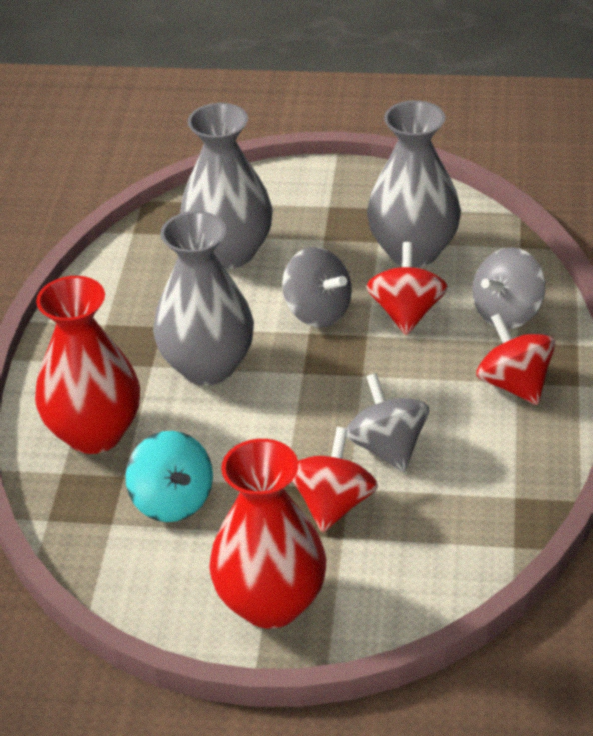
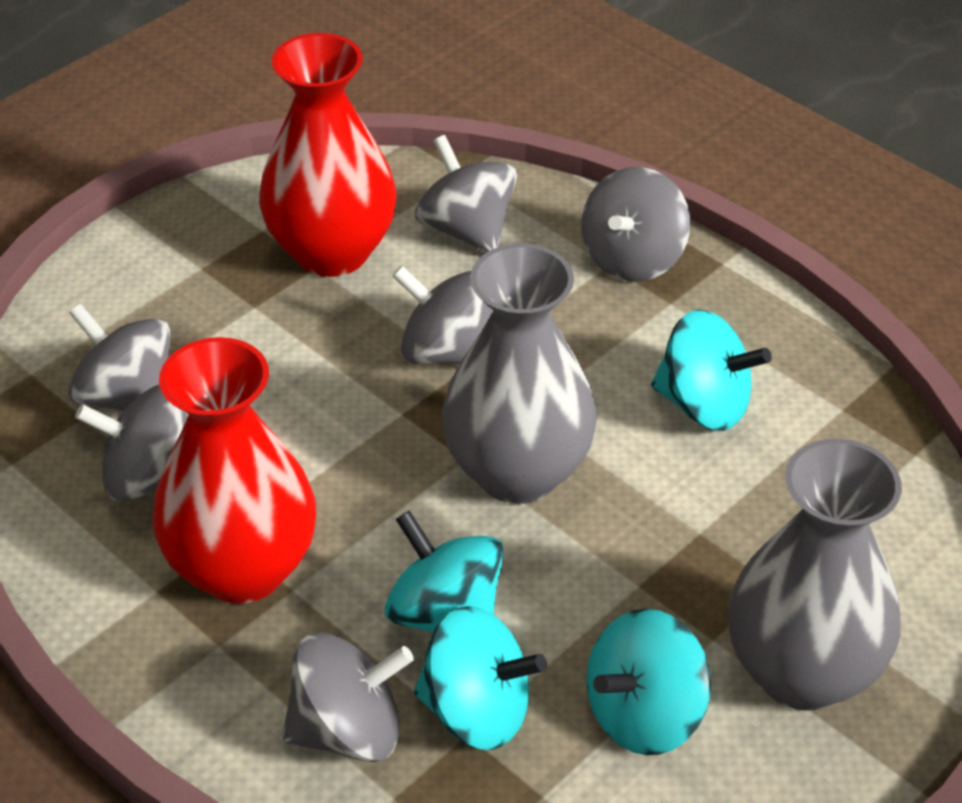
grey spinning top: 3 -> 6
grey vase: 3 -> 2
red spinning top: 3 -> 0
turquoise spinning top: 1 -> 4

